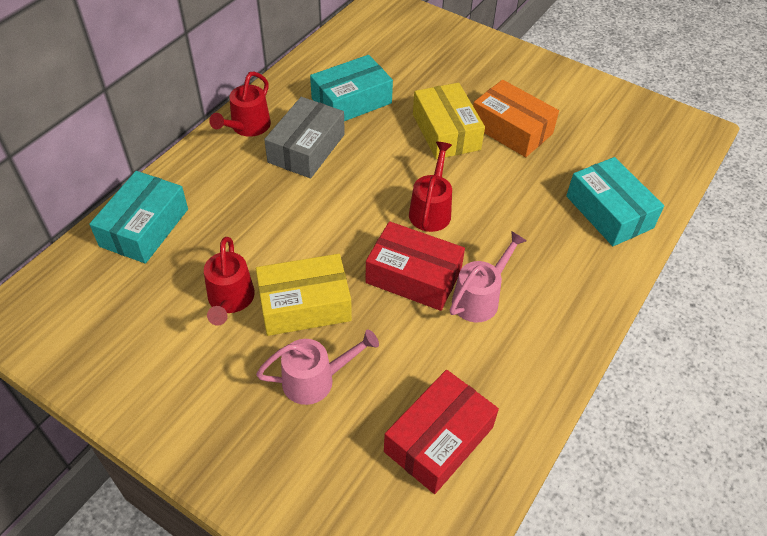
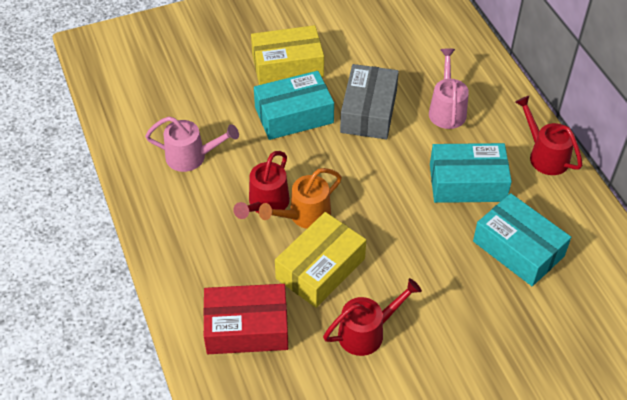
orange box: 1 -> 0
orange watering can: 0 -> 1
red box: 2 -> 1

